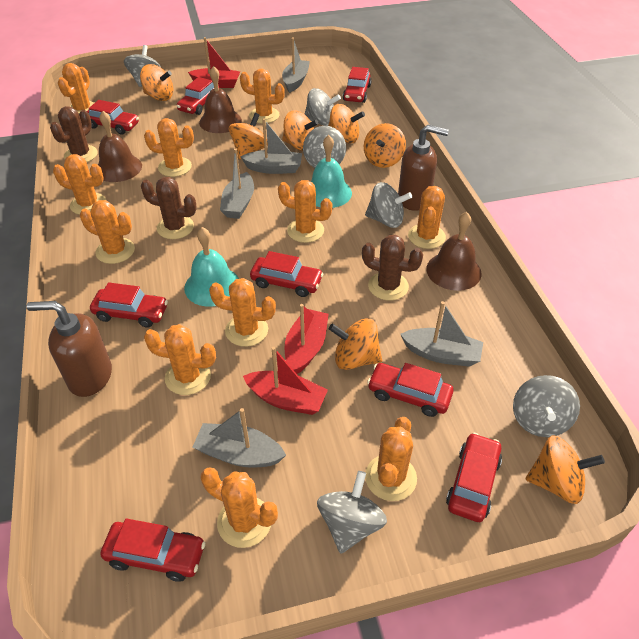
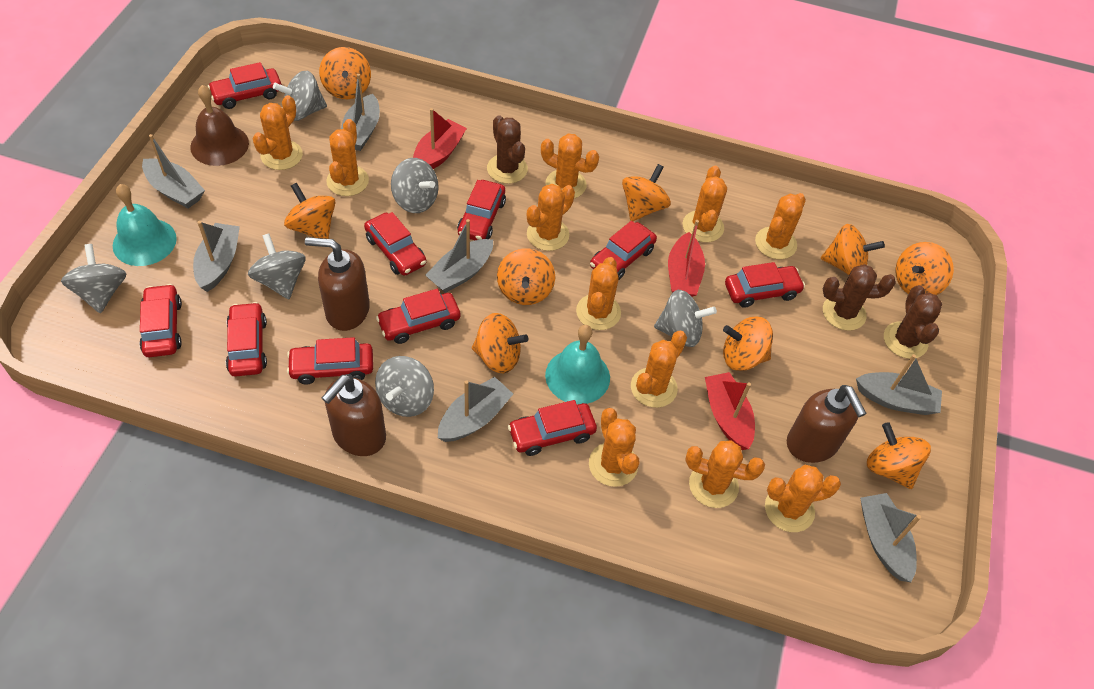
brown bell: 3 -> 1
brown soap dispenser: 2 -> 3
grey boat: 5 -> 7
orange spinning top: 7 -> 9
red car: 8 -> 10

